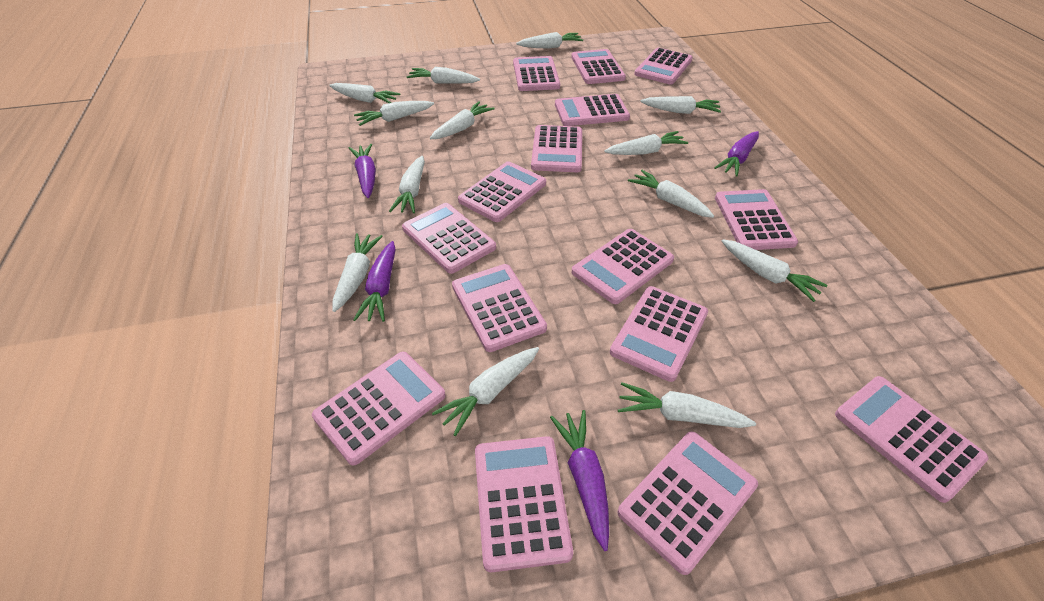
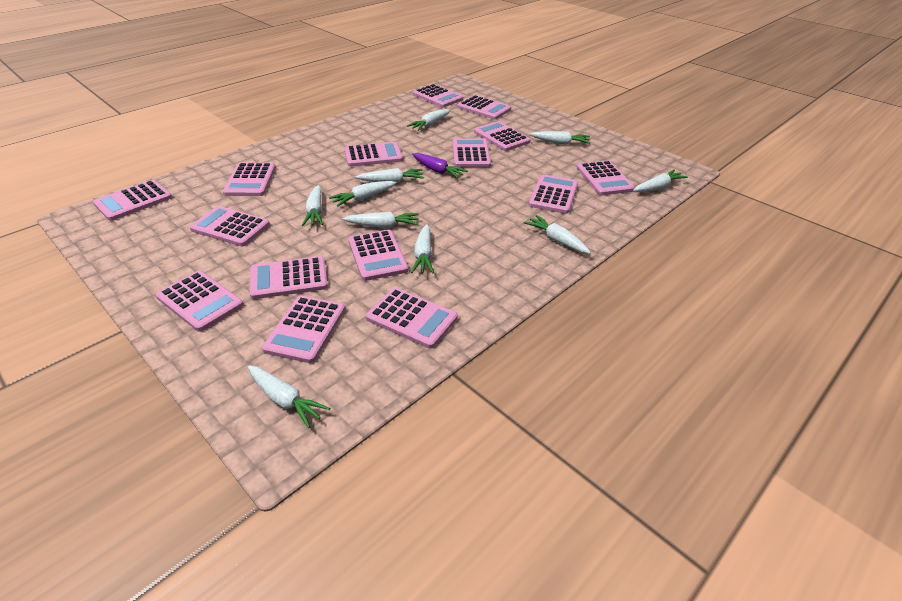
purple carrot: 4 -> 1
white carrot: 13 -> 10

